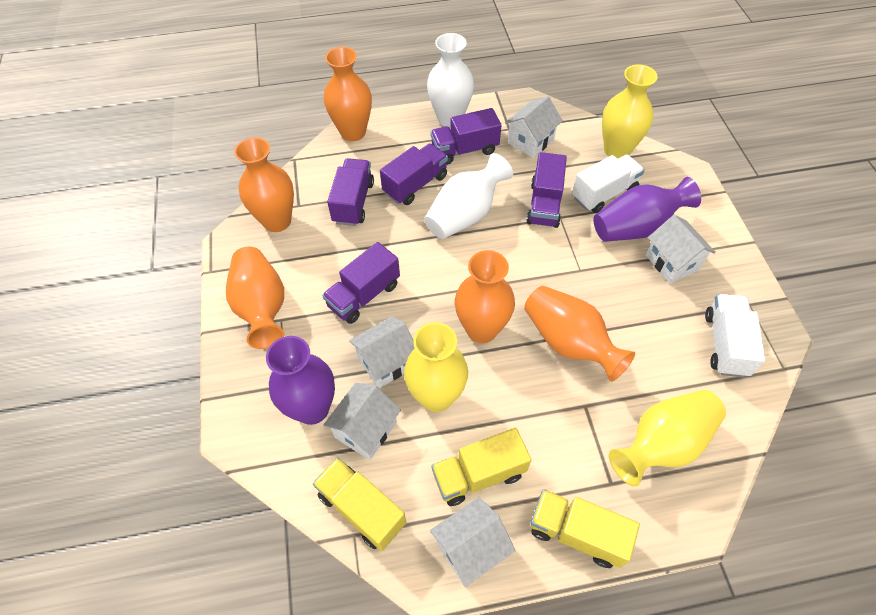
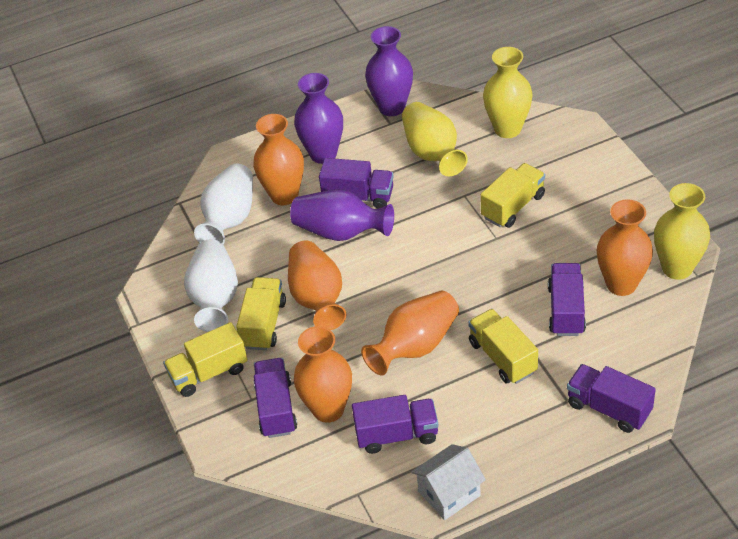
purple vase: 2 -> 3
white house: 5 -> 1
white truck: 2 -> 0
yellow truck: 3 -> 4

